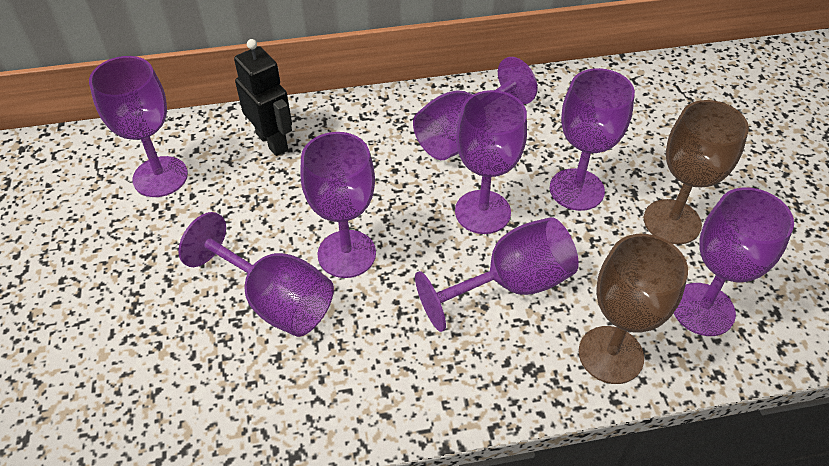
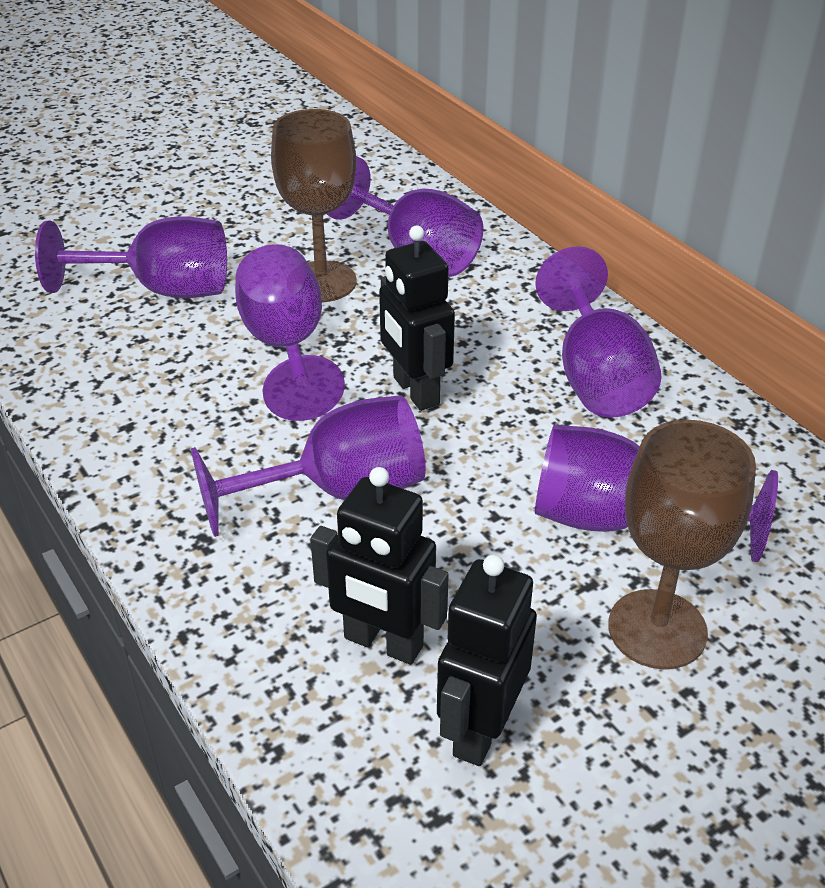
black robot: 1 -> 3
purple goblet: 8 -> 6

